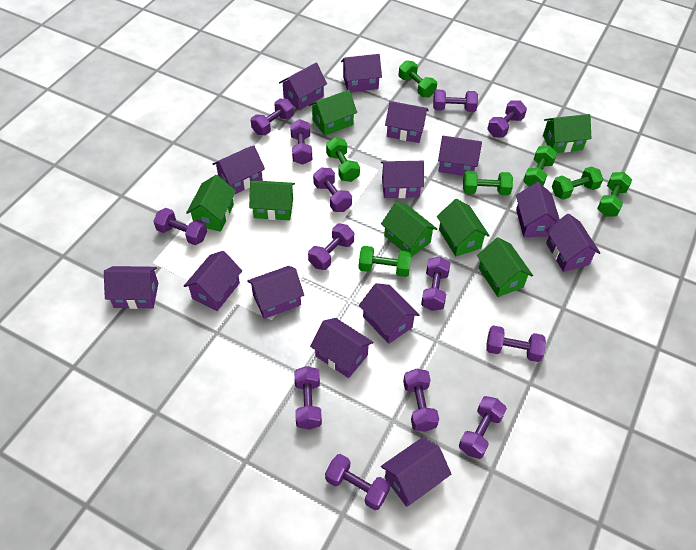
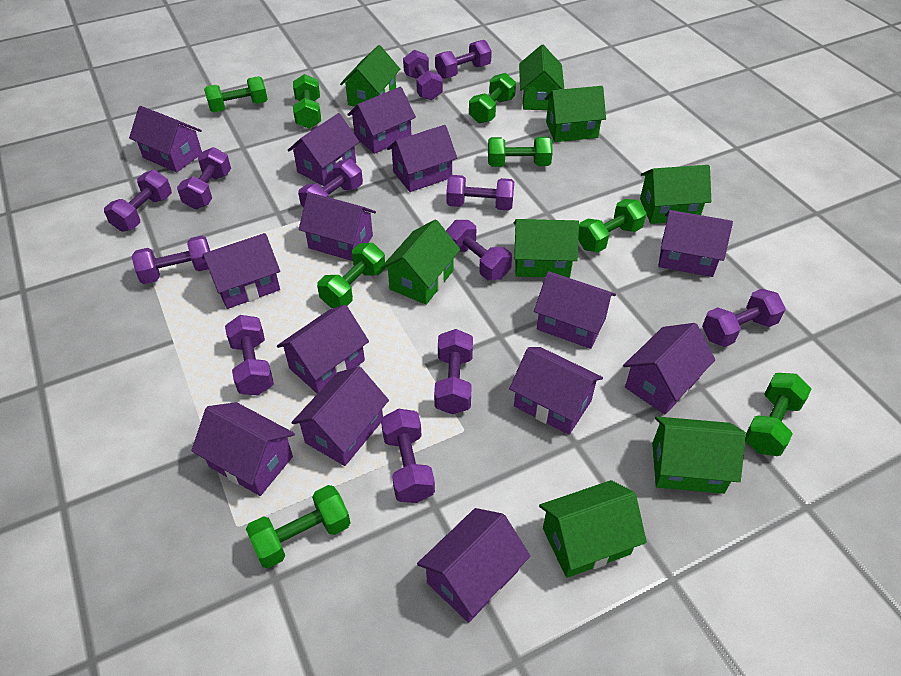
green dumbbell: 7 -> 8
green house: 7 -> 8
purple dumbbell: 13 -> 12

